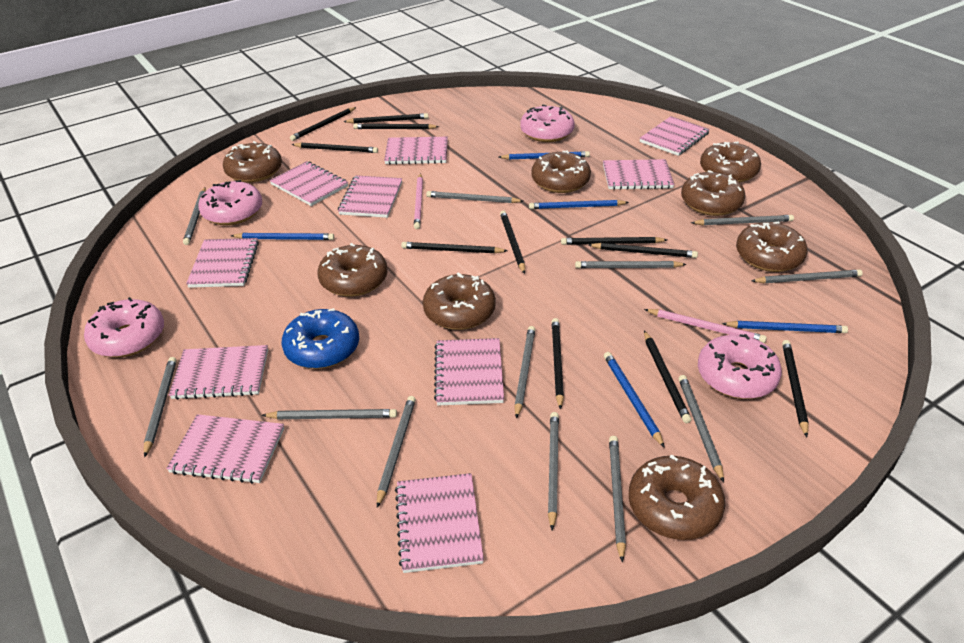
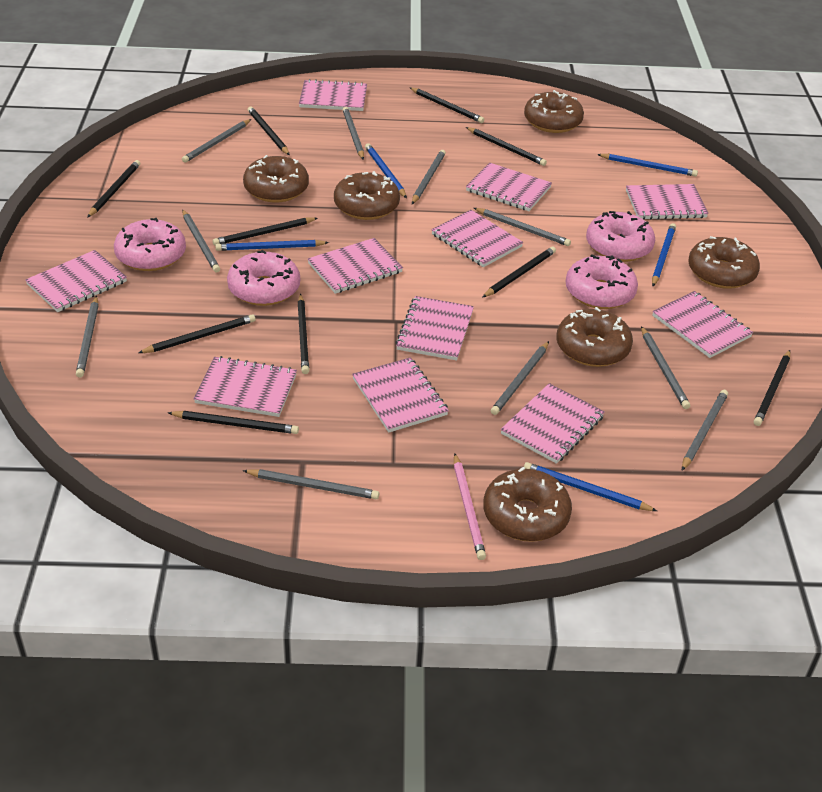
black pencil: 11 -> 10
blue donut: 1 -> 0
brown donut: 8 -> 6
grey pencil: 12 -> 10
pink notebook: 10 -> 11
pink pencil: 2 -> 1

